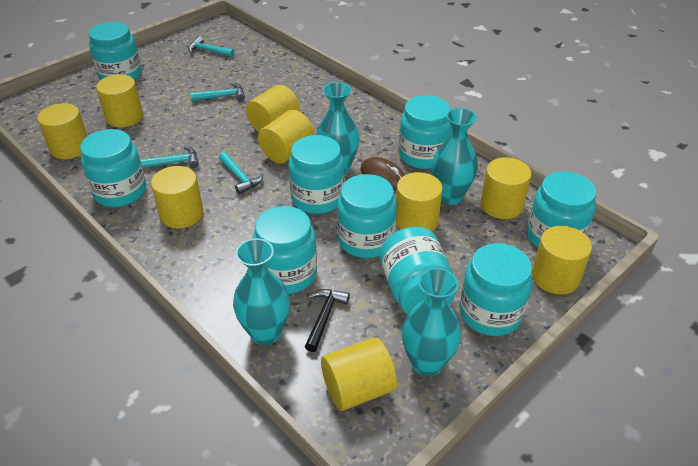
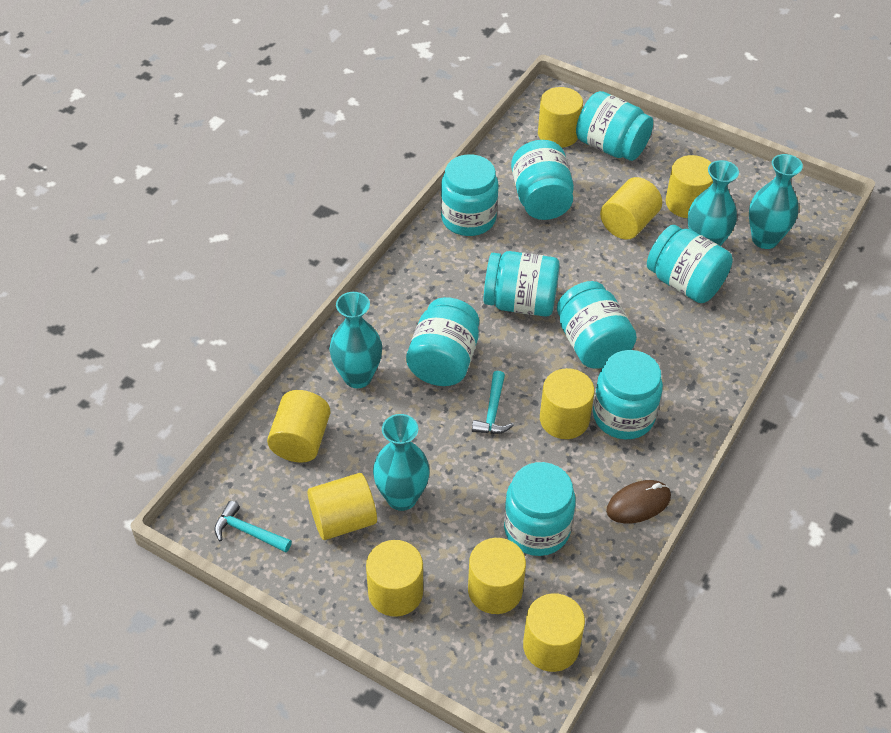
black hammer: 1 -> 0
turquoise hammer: 4 -> 2

